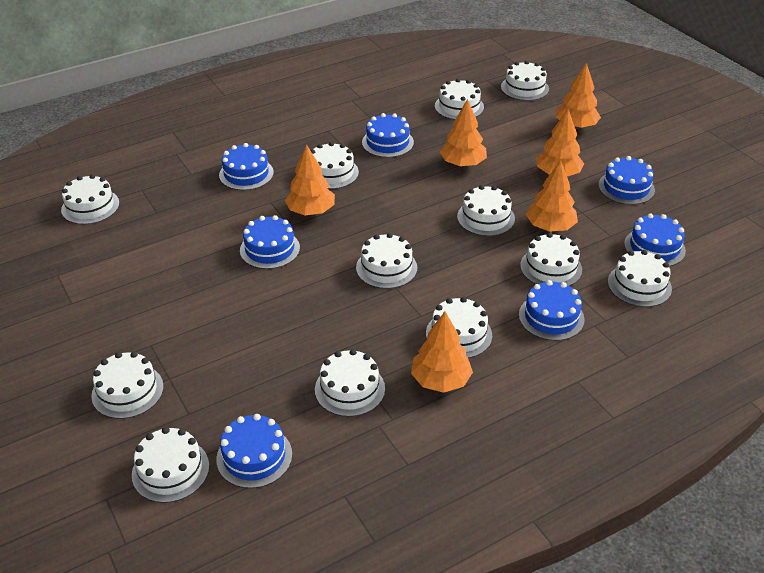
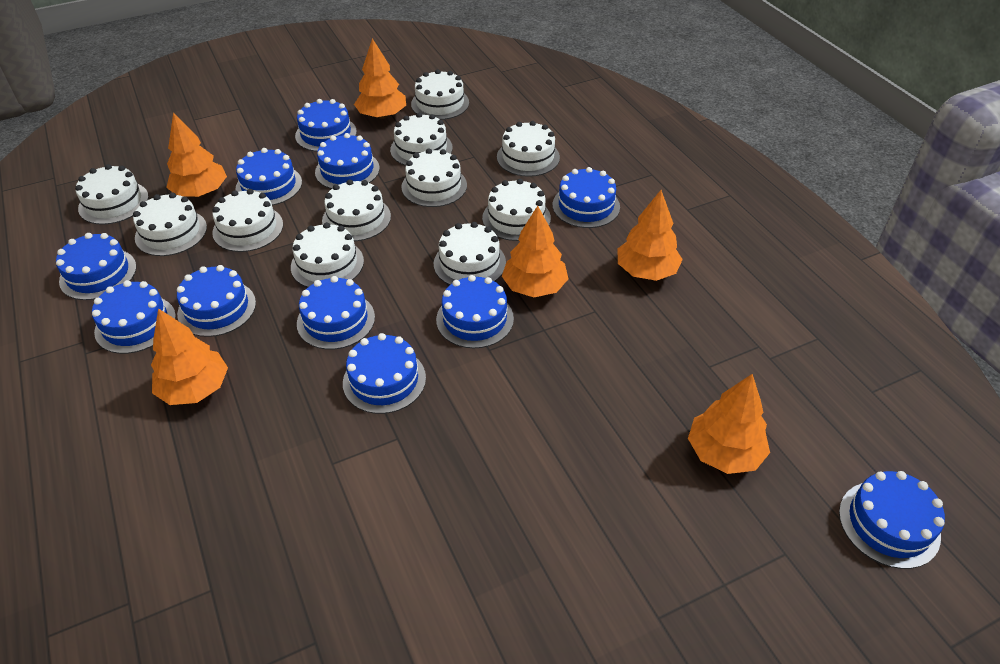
blue cake: 7 -> 11
white cake: 12 -> 11

